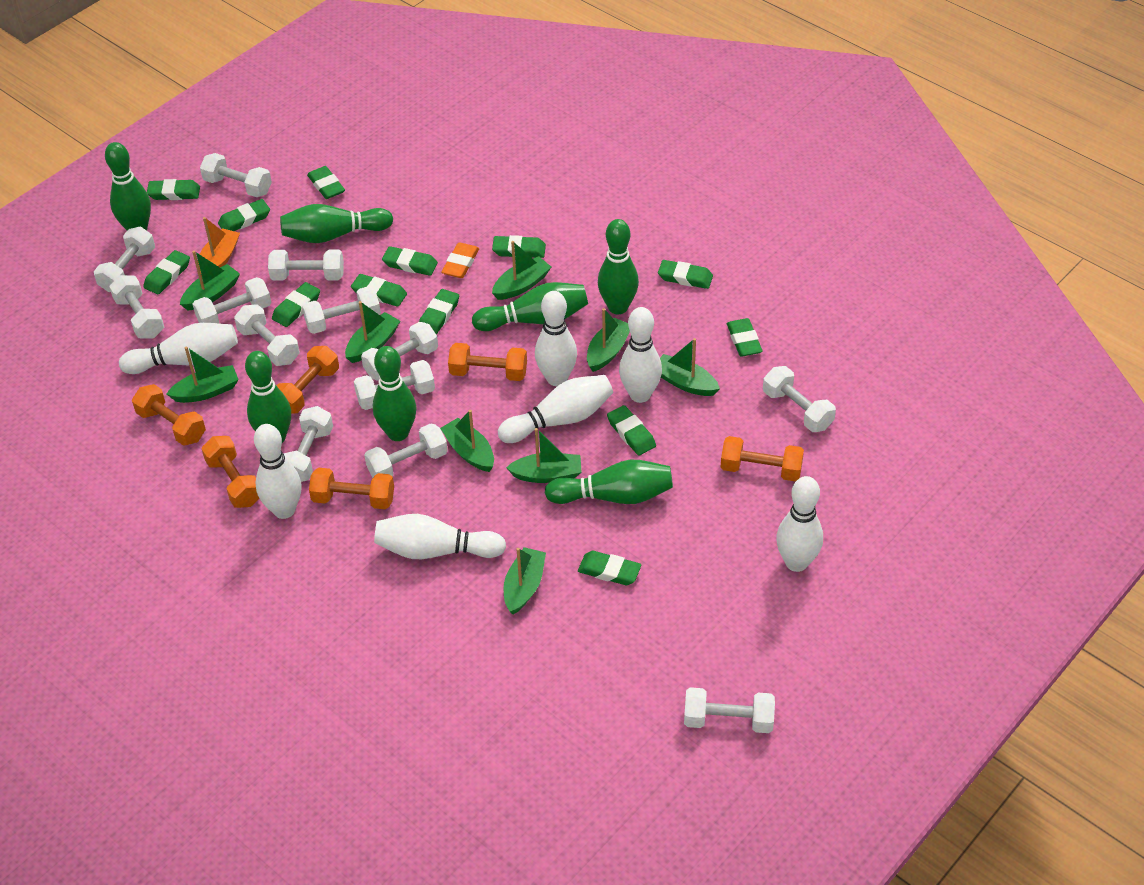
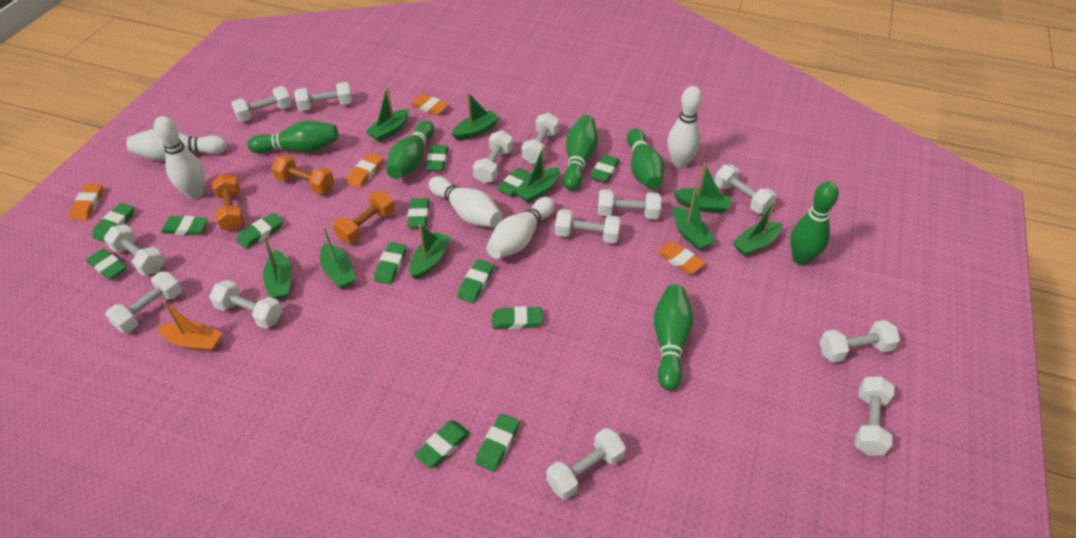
green bowling pin: 7 -> 6
orange dumbbell: 6 -> 3
orange eraser: 1 -> 4
white bowling pin: 7 -> 5

